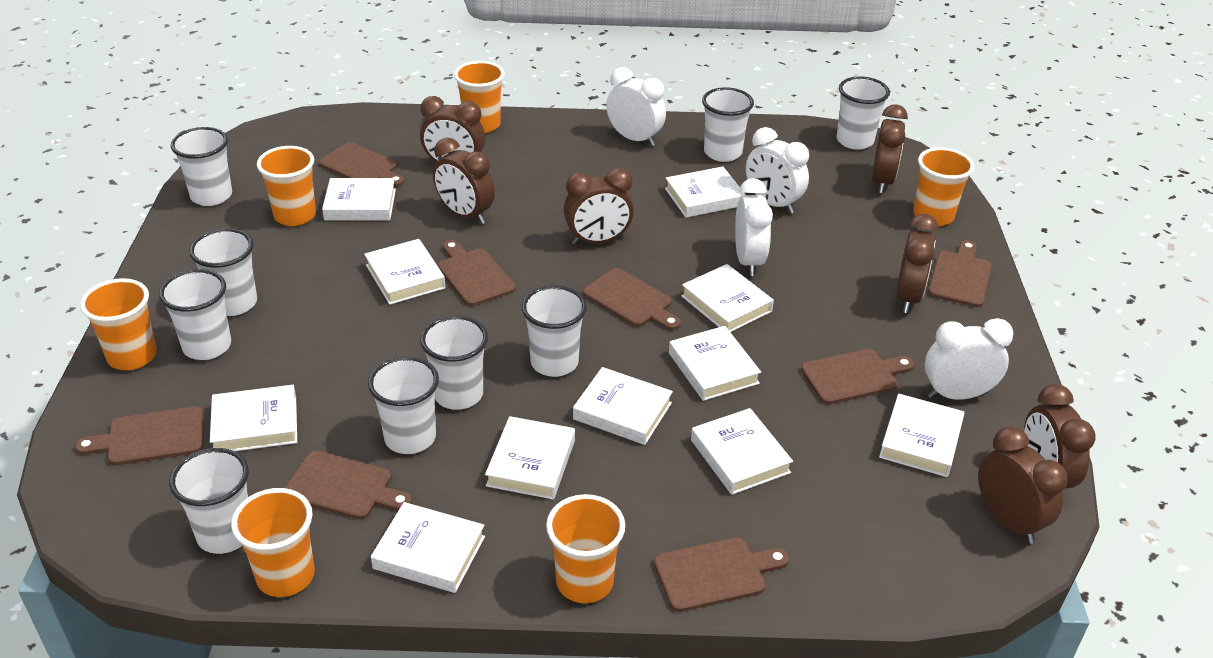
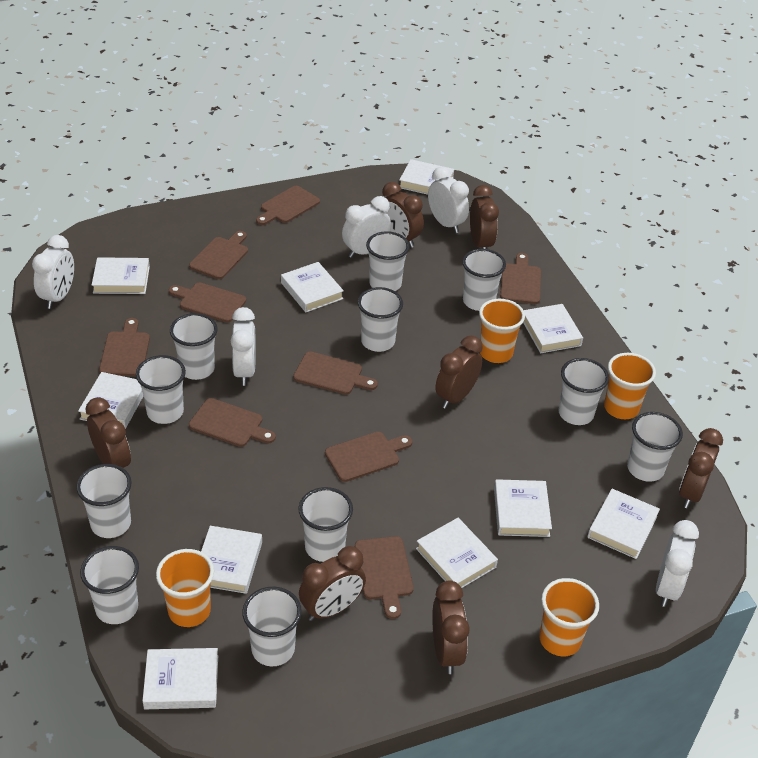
brown cutting board: 8 -> 9
orange cup: 6 -> 4
white book: 11 -> 10
white clock: 4 -> 5
white cup: 9 -> 11

